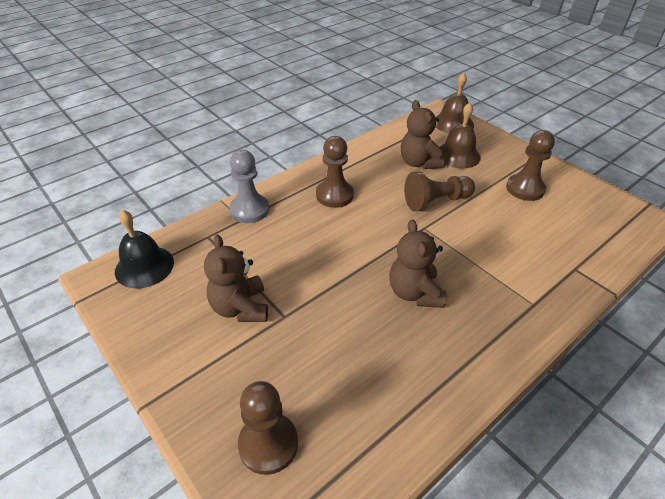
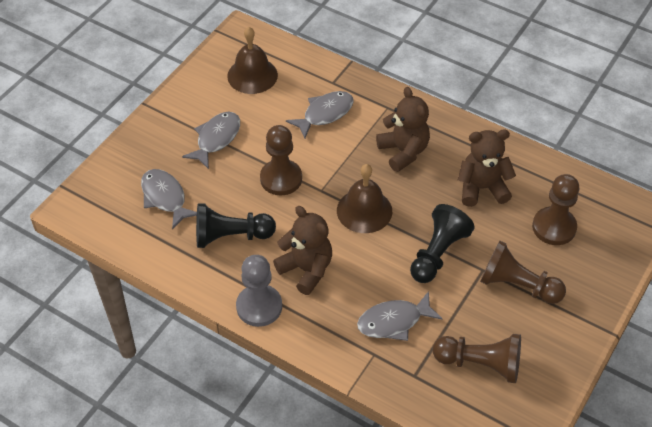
black bell: 1 -> 0
black pawn: 0 -> 2
grey fish: 0 -> 4

